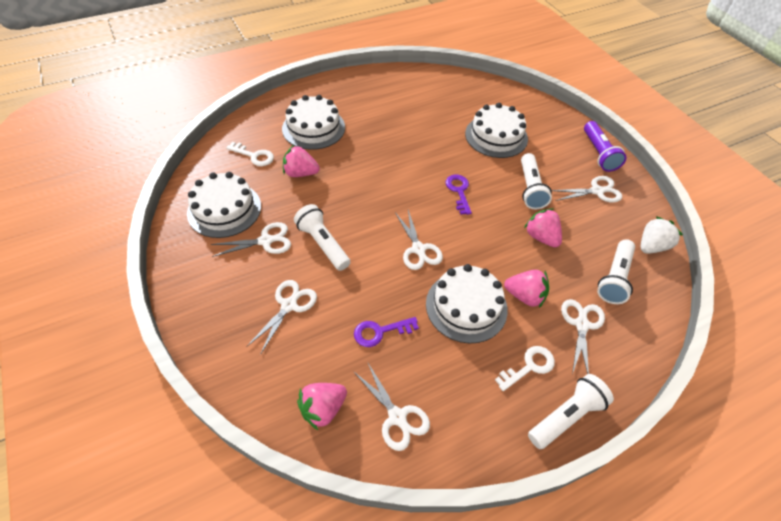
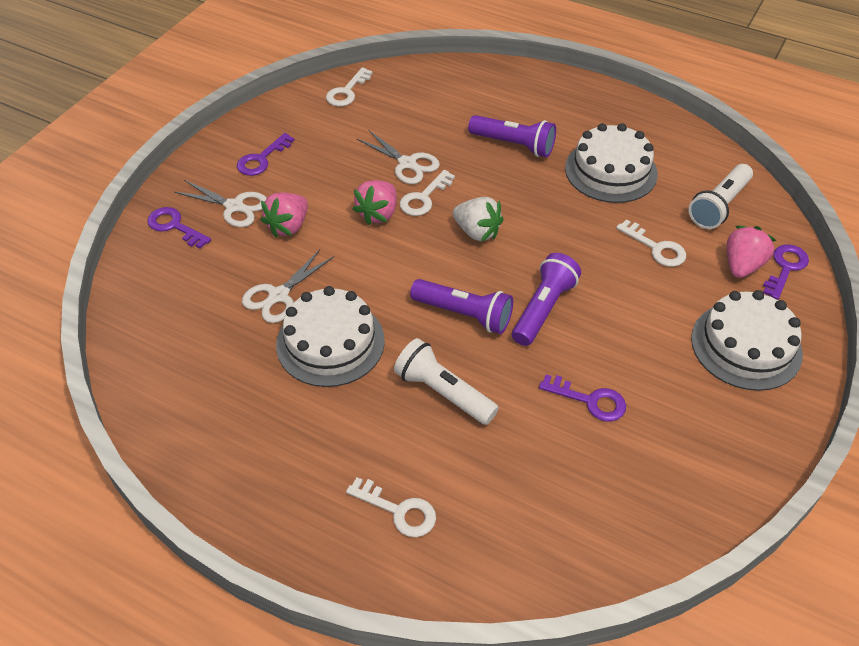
pink strawberry: 4 -> 3
purple flashlight: 1 -> 3
purple key: 2 -> 4
white cake: 4 -> 3
white flashlight: 4 -> 2
white key: 2 -> 4
white scissors: 6 -> 3

